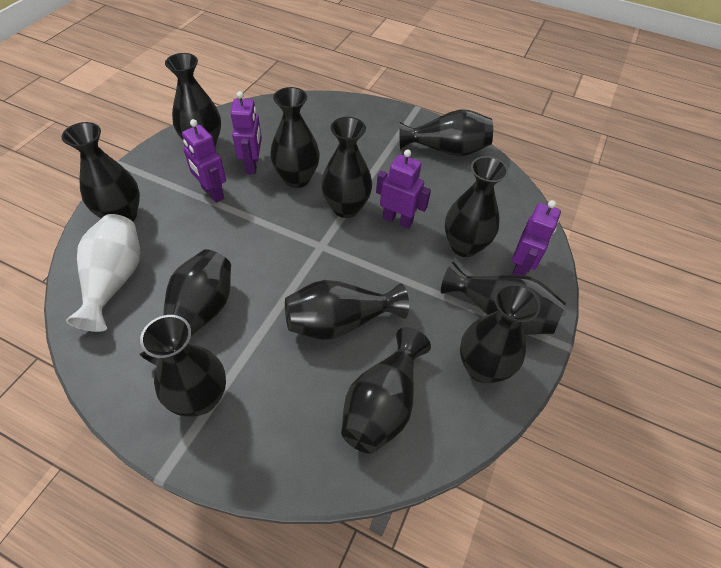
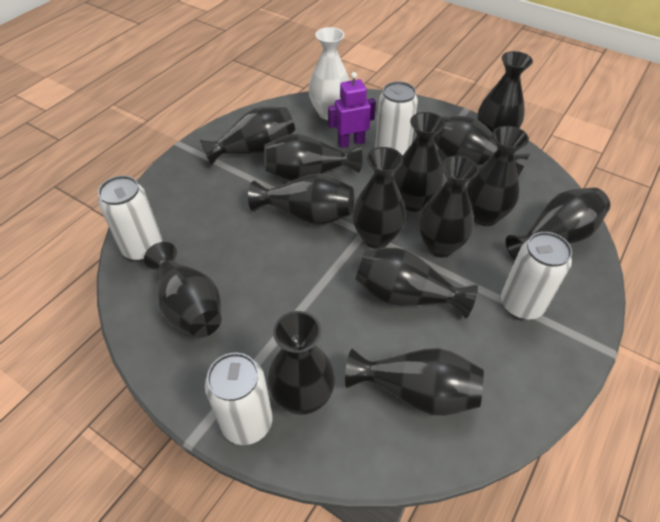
black vase: 12 -> 14
purple robot: 4 -> 1
white can: 0 -> 4

